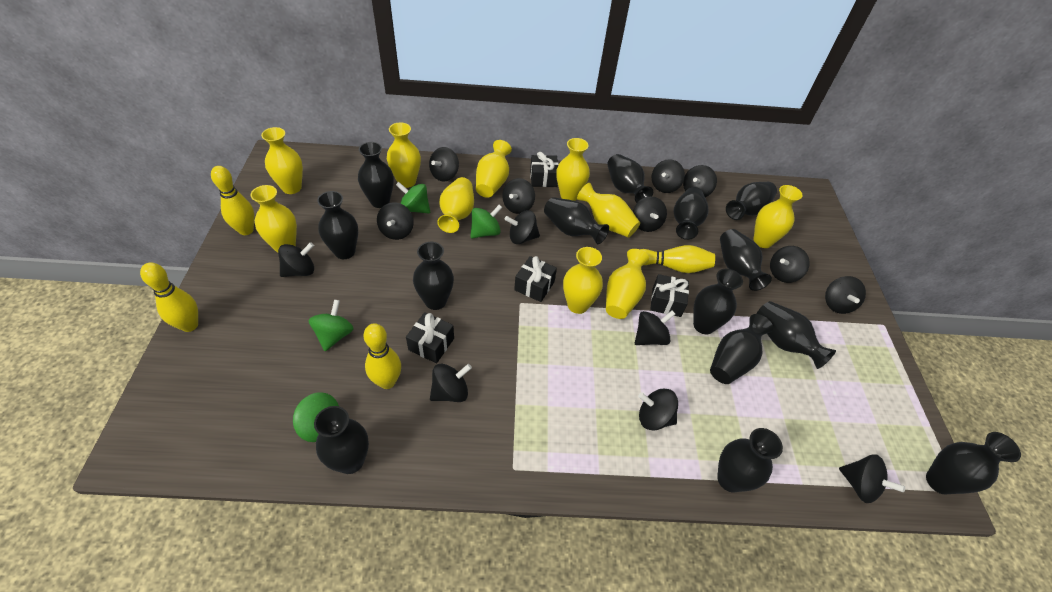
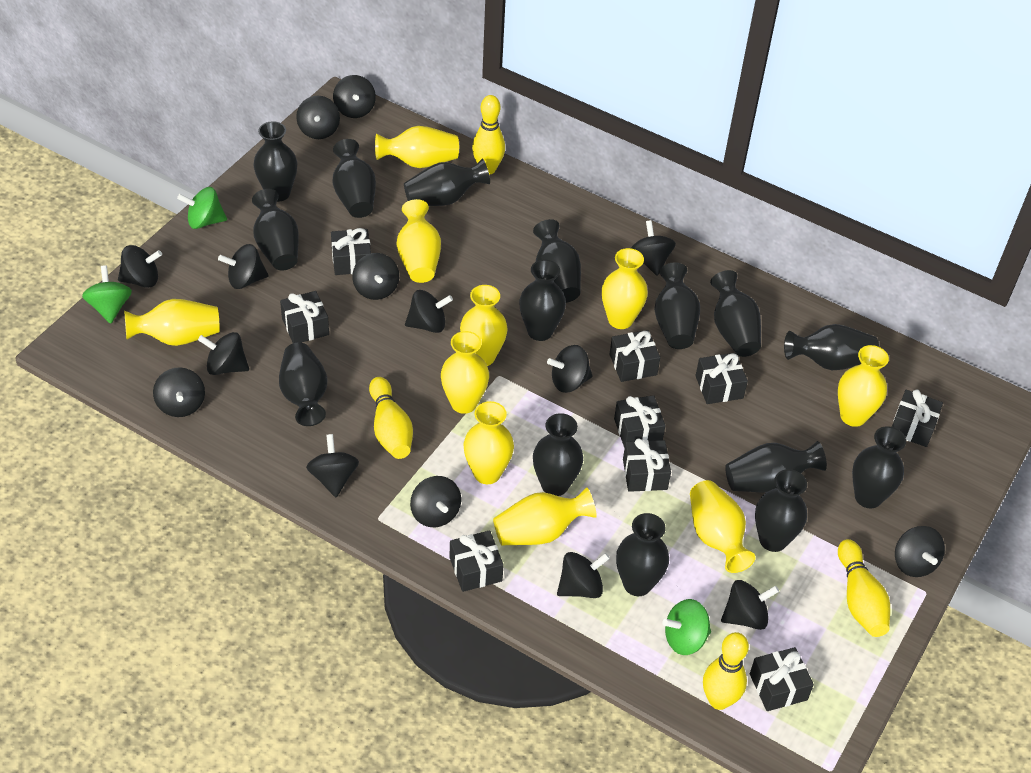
black gift: 4 -> 9
black spinning top: 14 -> 15
black vase: 14 -> 15
green spinning top: 4 -> 3

